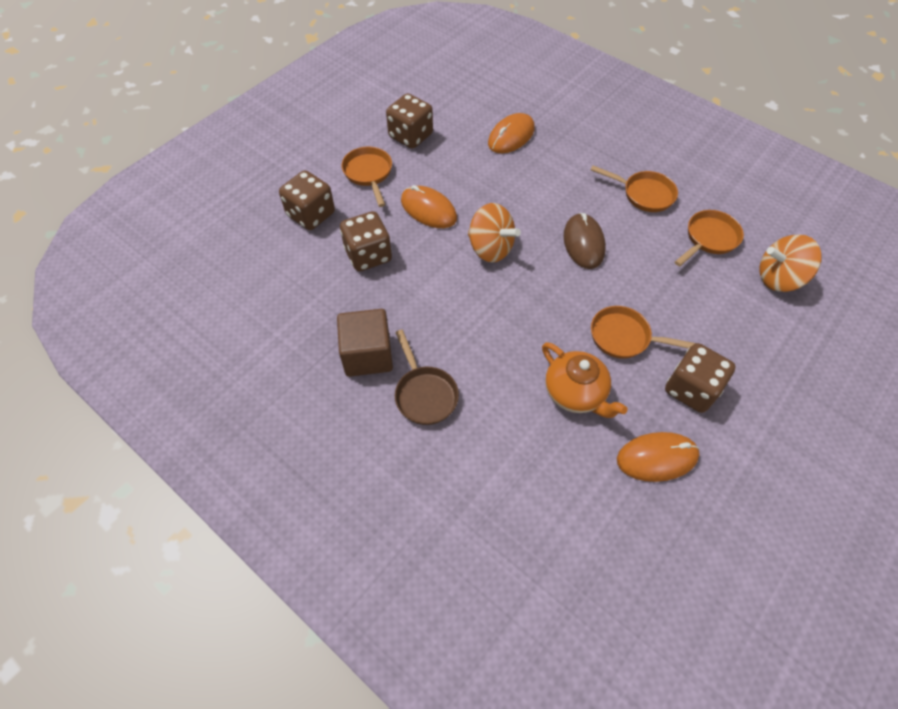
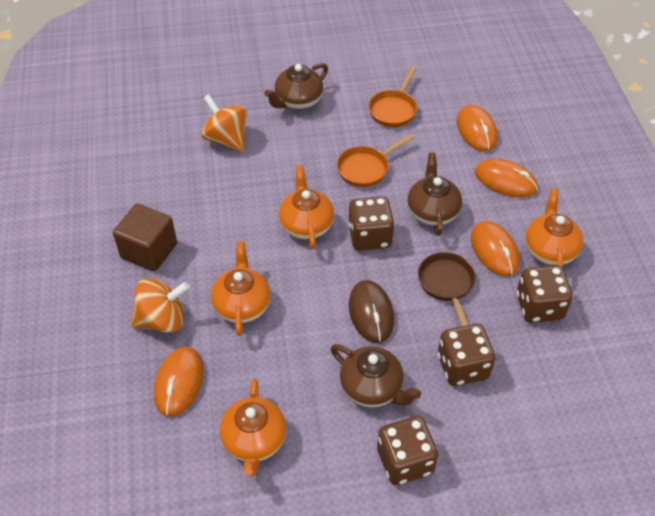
brown teapot: 0 -> 3
orange mouse: 3 -> 4
orange pan: 4 -> 2
orange teapot: 1 -> 4

